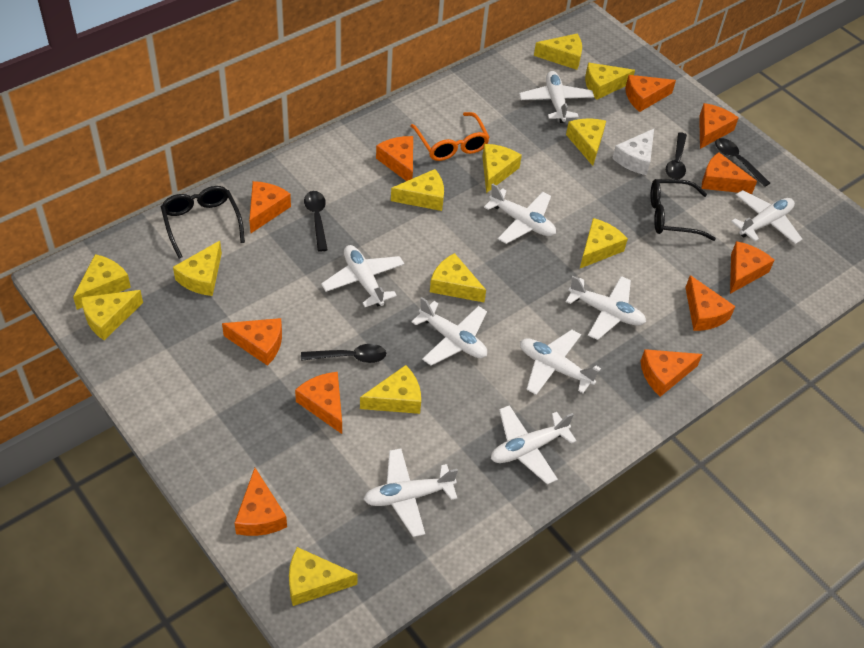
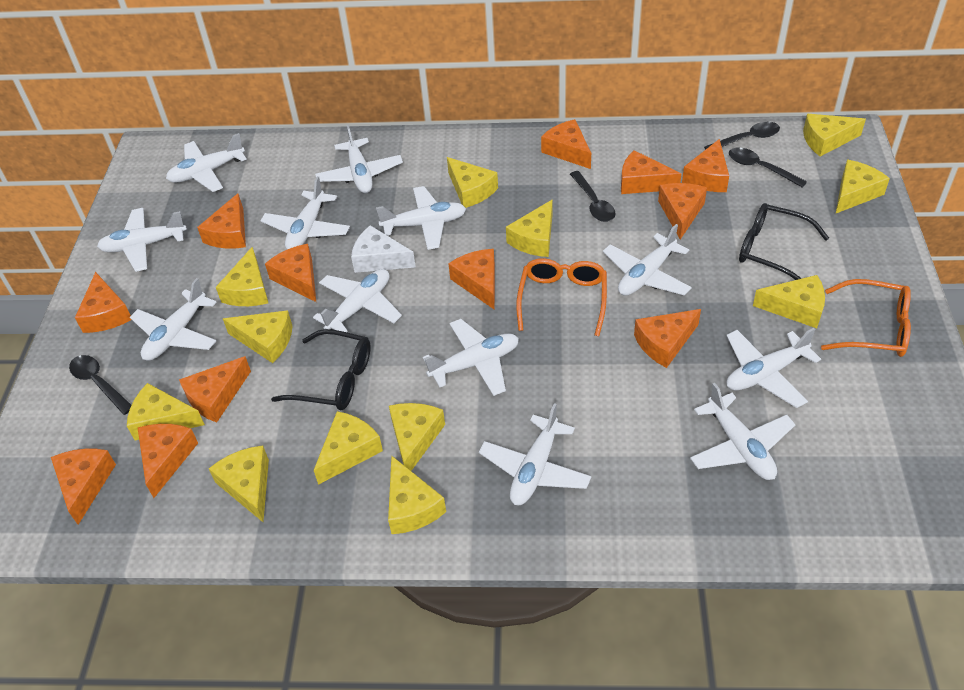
orange cheese: 11 -> 12
orange glasses: 1 -> 2
white plane: 9 -> 12

